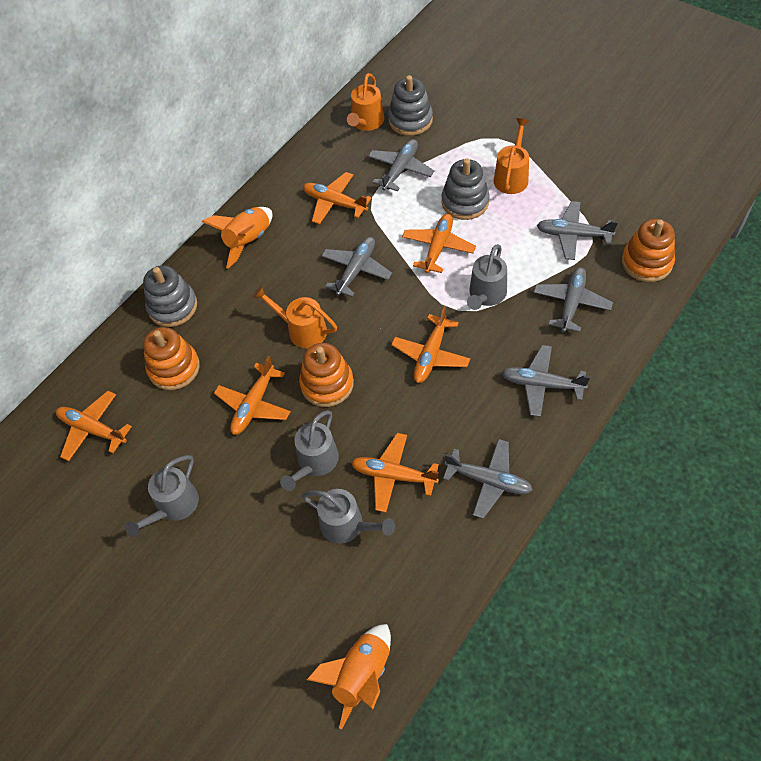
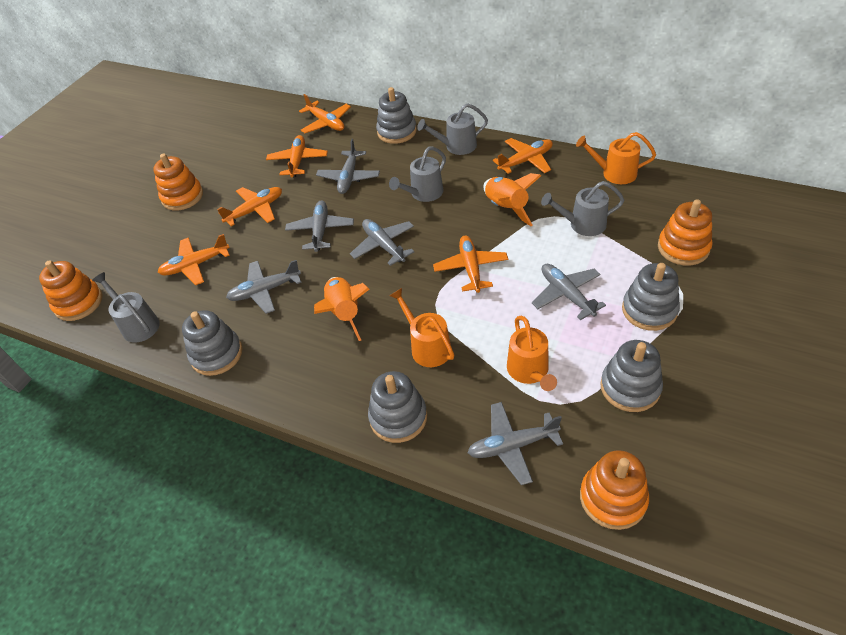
grey stacking toy: 3 -> 5
orange stacking toy: 3 -> 4

